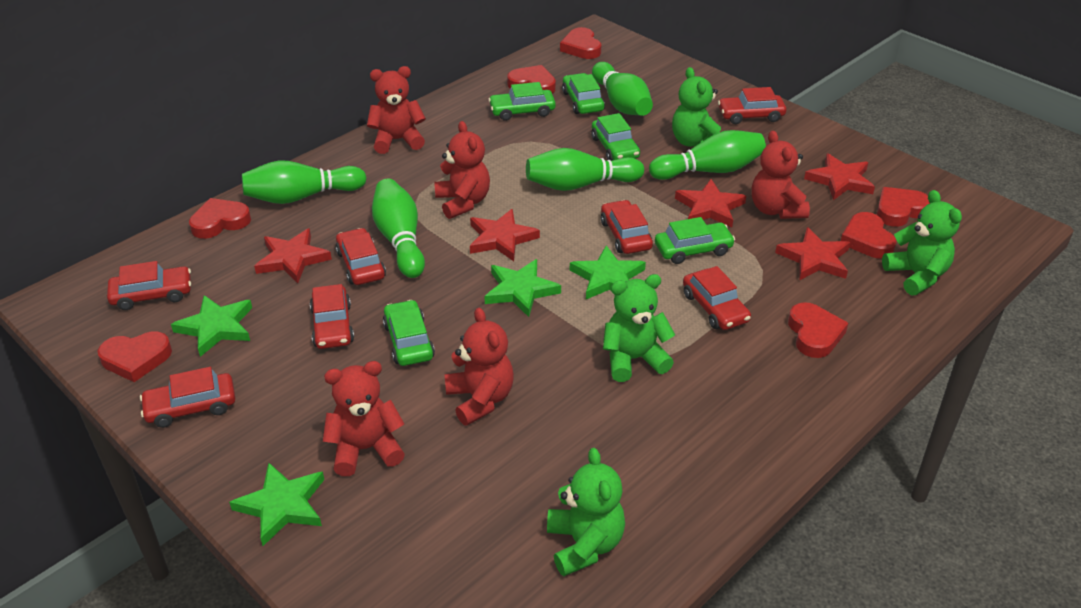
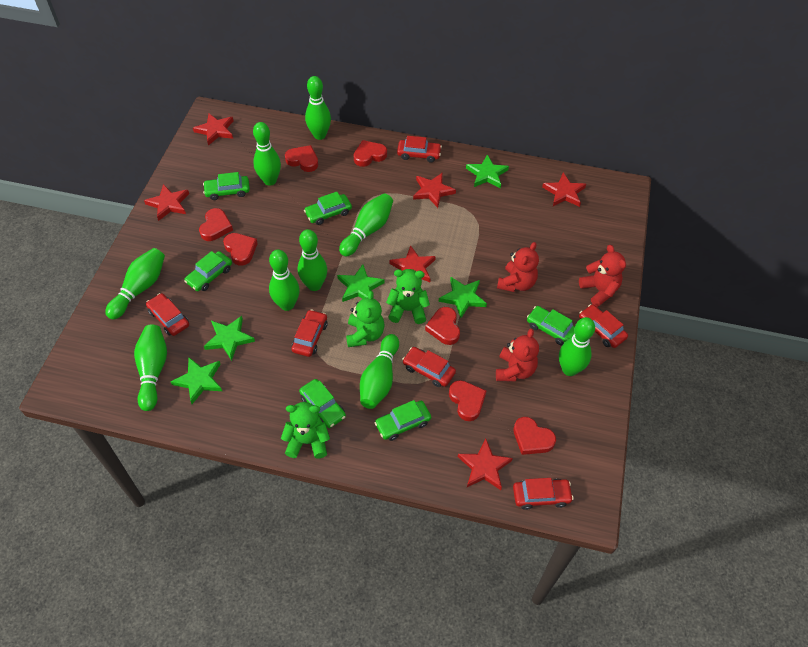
green bowling pin: 5 -> 9
green car: 5 -> 6
green star: 4 -> 5
green teddy bear: 4 -> 3
red car: 7 -> 6
red star: 5 -> 6
red teddy bear: 5 -> 3

